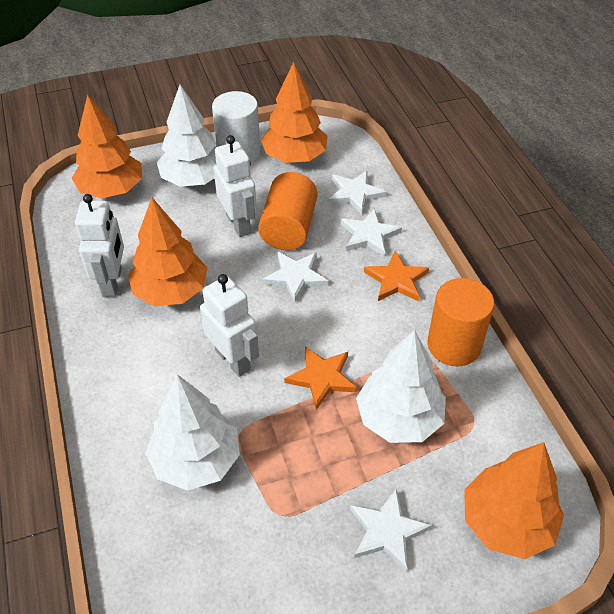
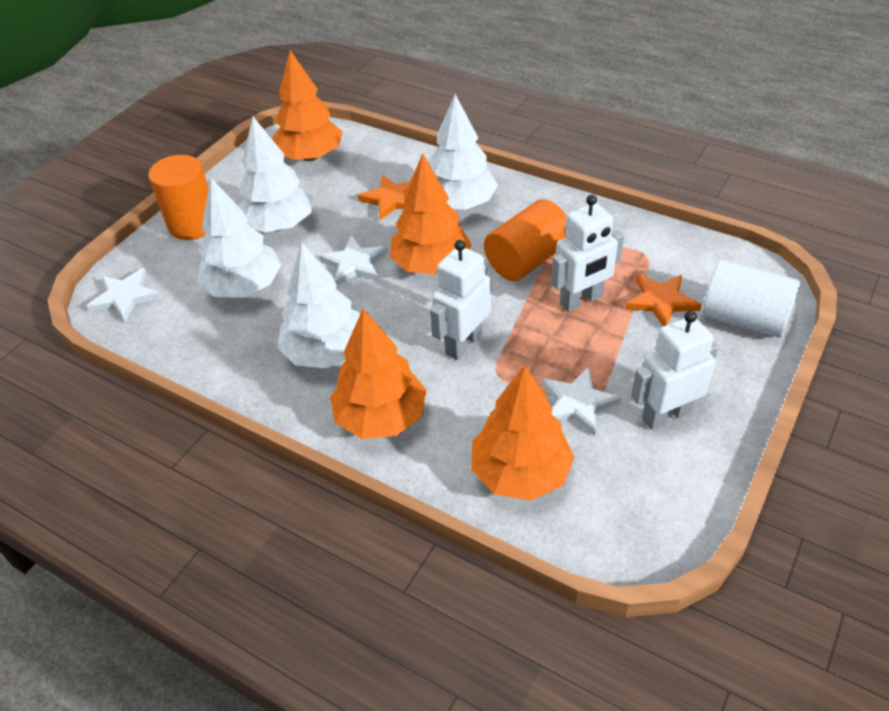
white star: 4 -> 3
white tree: 3 -> 4

